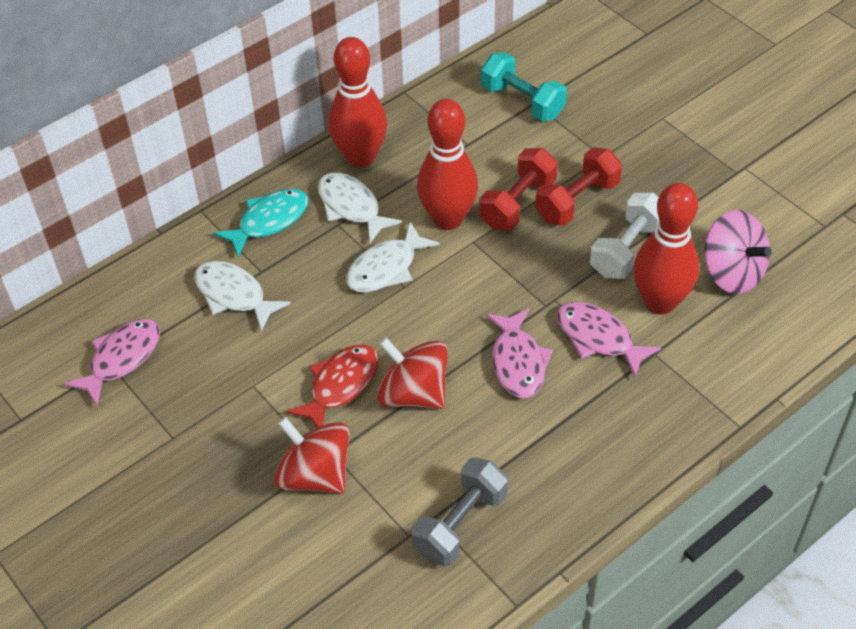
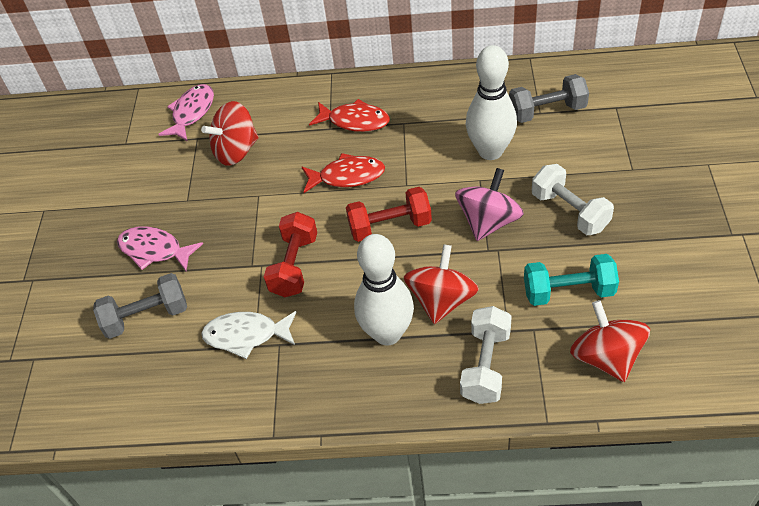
grey dumbbell: 1 -> 2
pink fish: 3 -> 2
red bowling pin: 3 -> 0
red fish: 1 -> 2
red spinning top: 2 -> 3
turquoise fish: 1 -> 0
white bowling pin: 0 -> 2
white dumbbell: 1 -> 2
white fish: 3 -> 1

